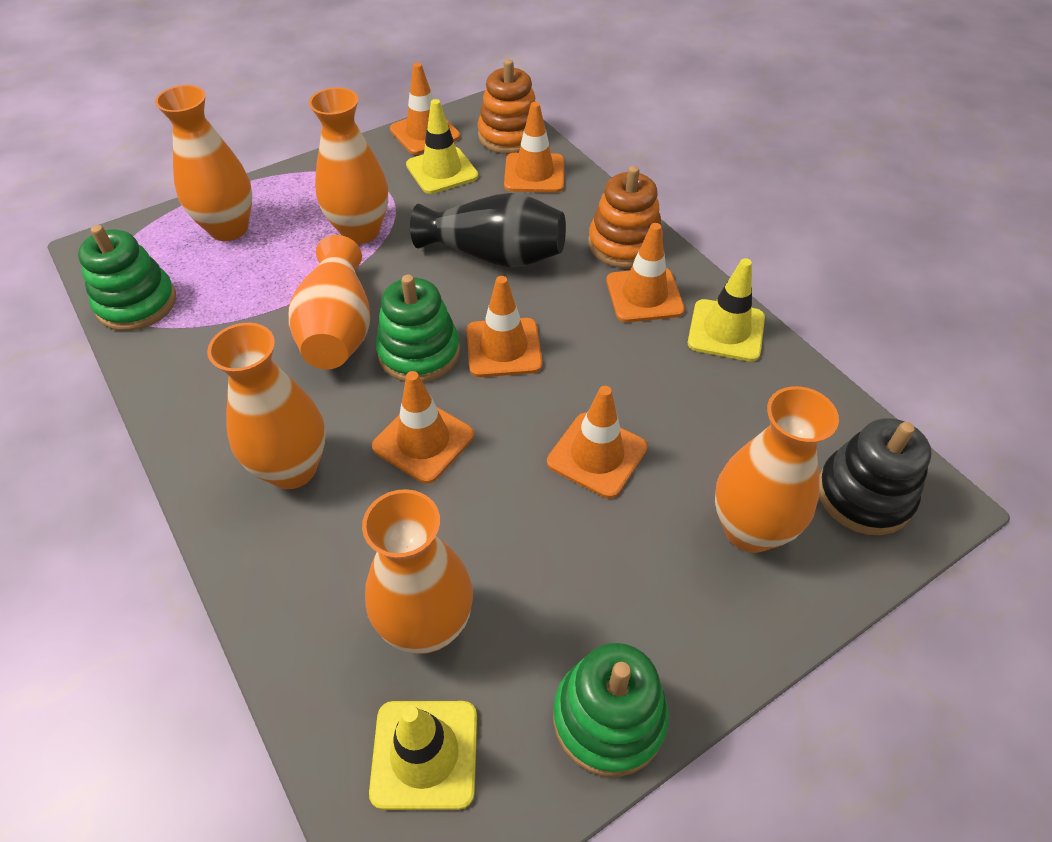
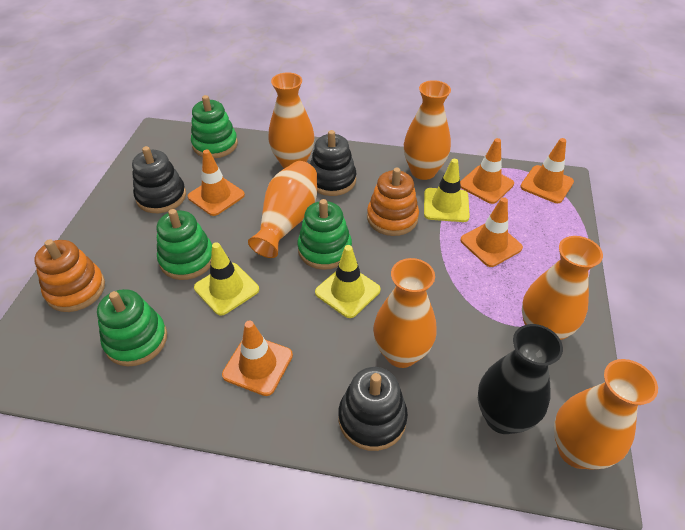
black stacking toy: 1 -> 3
green stacking toy: 3 -> 4
orange traffic cone: 6 -> 5

